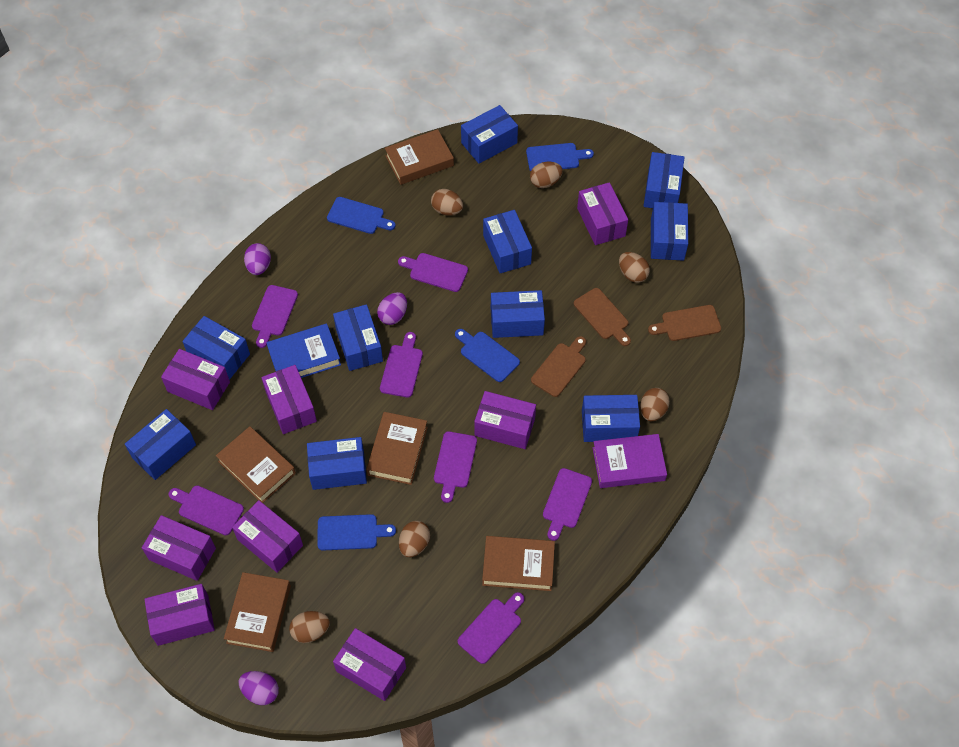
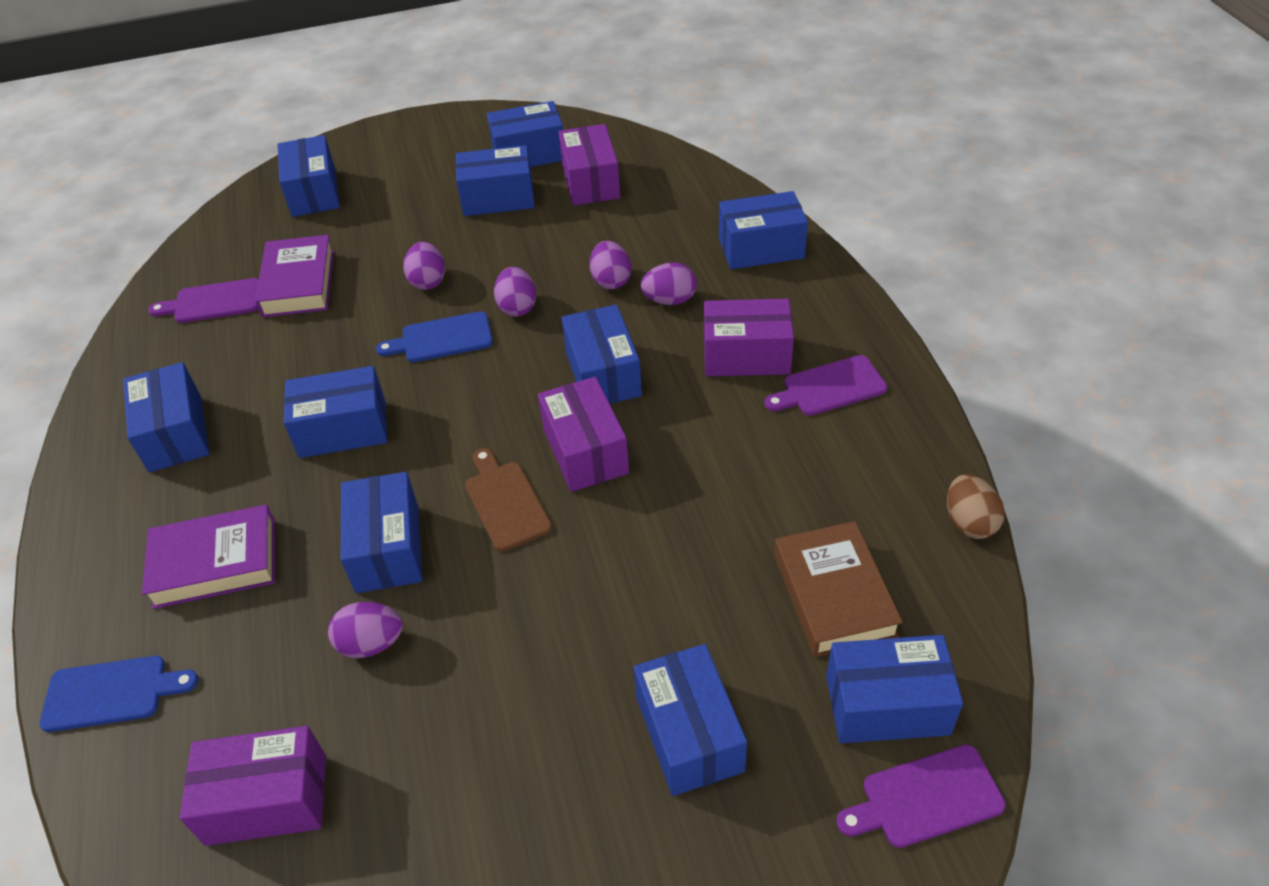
blue book: 1 -> 0
blue cutting board: 4 -> 2
brown book: 5 -> 1
brown cutting board: 3 -> 1
brown egg: 6 -> 1
purple book: 1 -> 2
purple box: 8 -> 4
purple cutting board: 7 -> 3
purple egg: 3 -> 5

